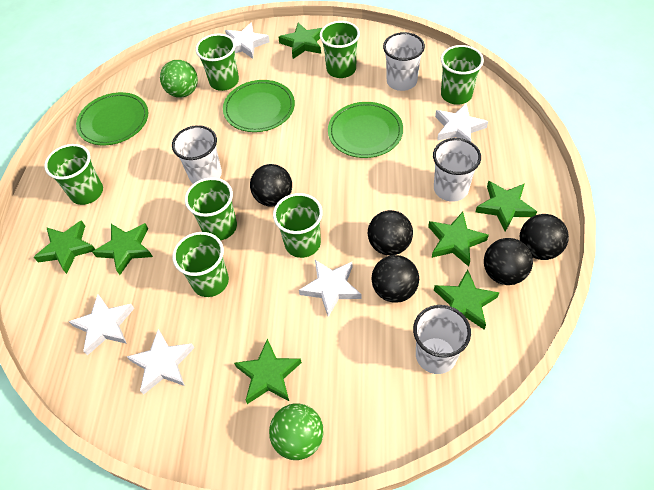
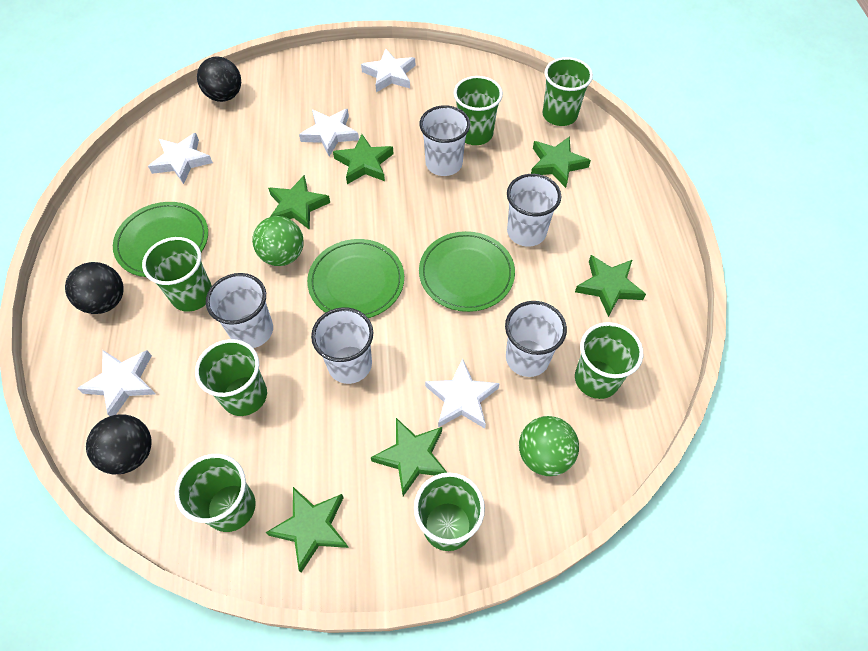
black ball: 5 -> 3
green star: 7 -> 6
white cup: 4 -> 5

